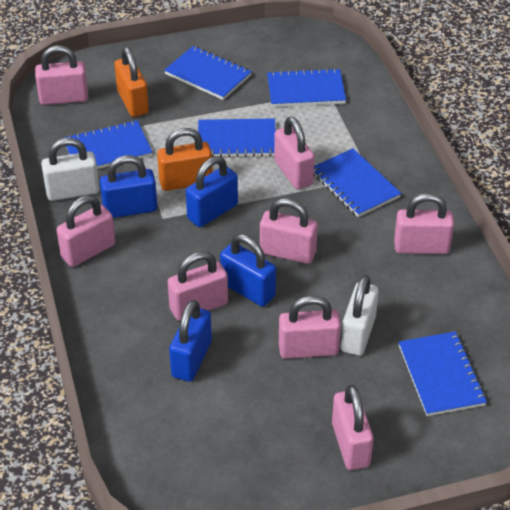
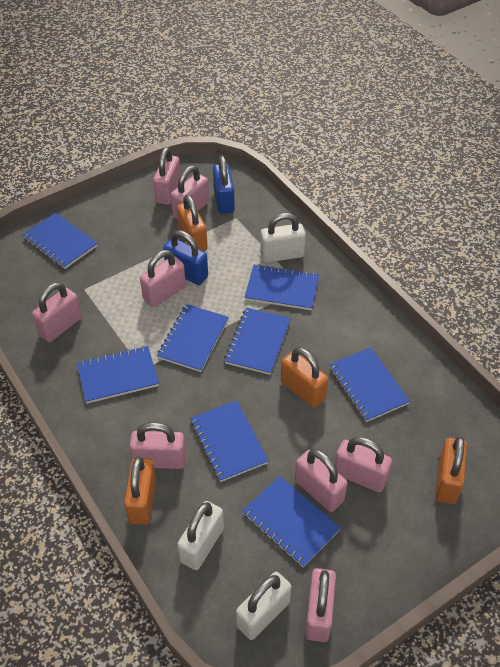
blue notebook: 6 -> 8
blue padlock: 4 -> 2
orange padlock: 2 -> 4
white padlock: 2 -> 3

